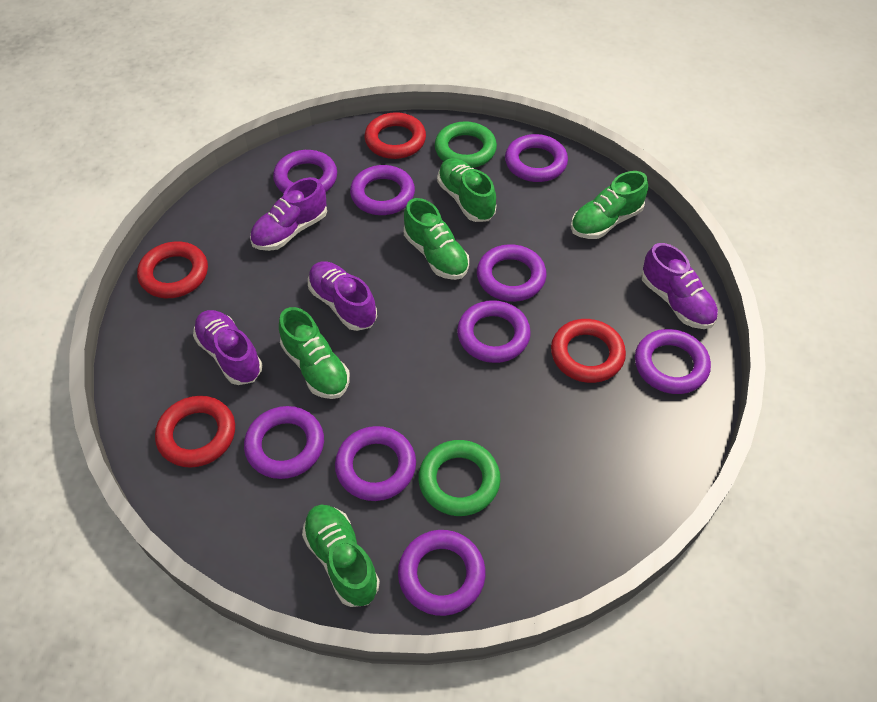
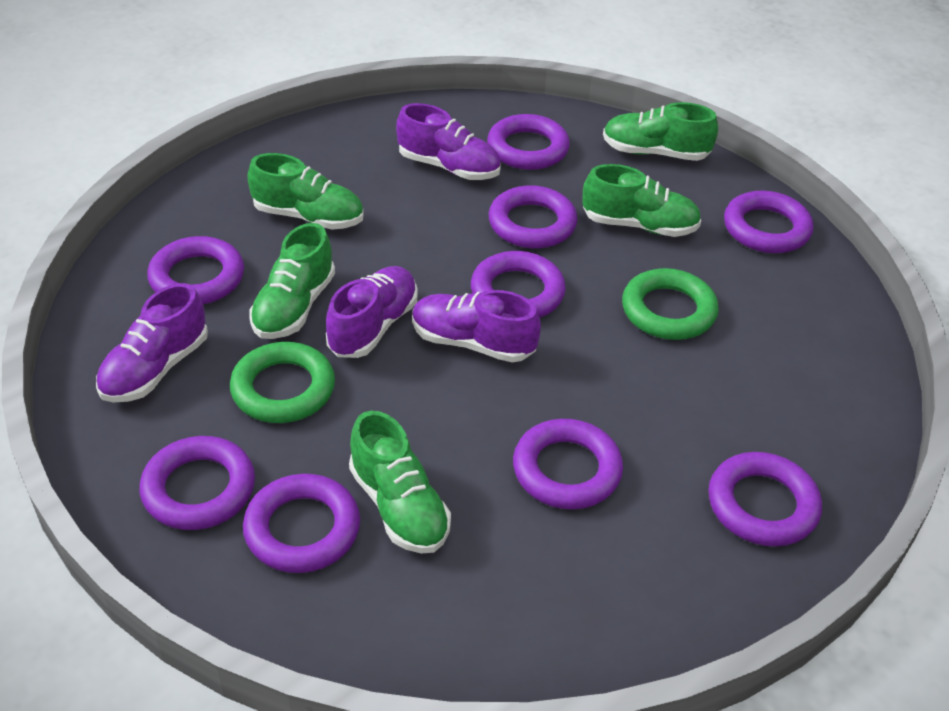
red ring: 4 -> 0

